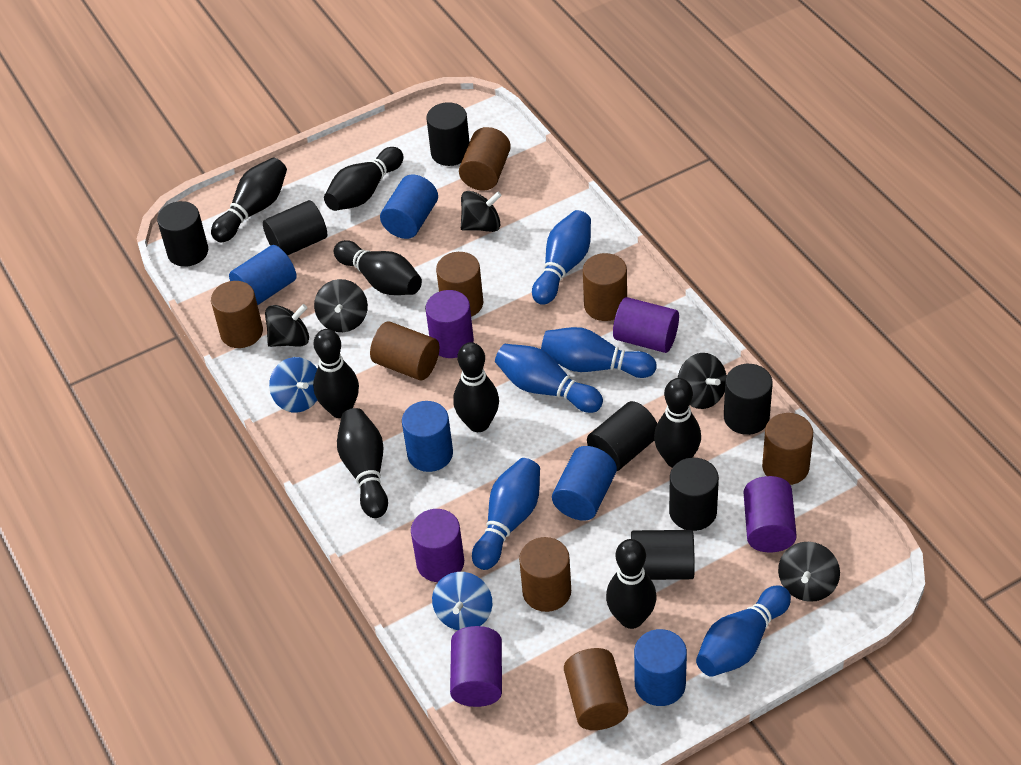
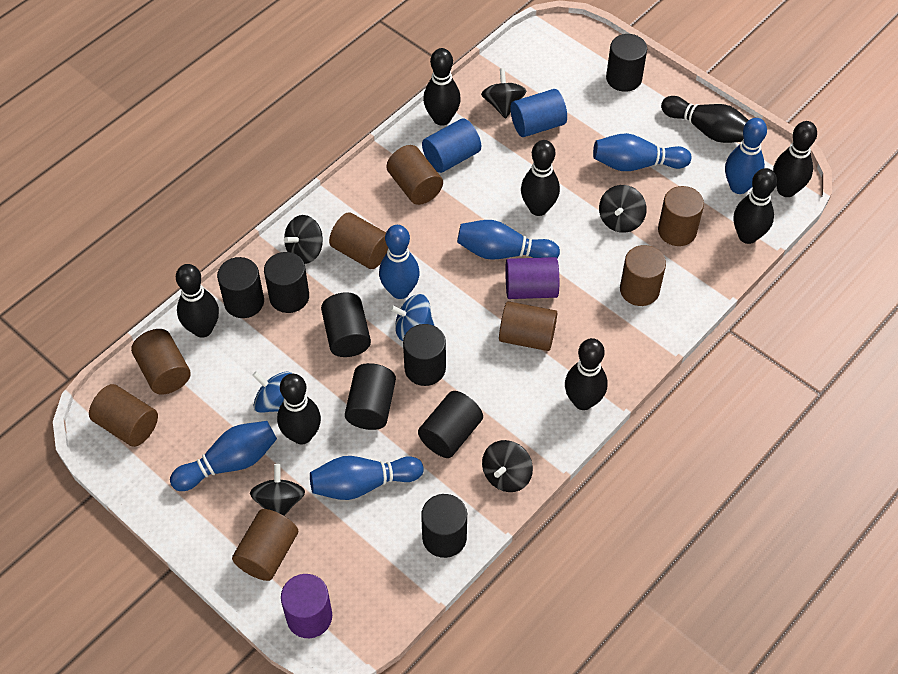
black cylinder: 7 -> 8
blue bowling pin: 5 -> 6
blue cylinder: 5 -> 2
purple cylinder: 5 -> 2

